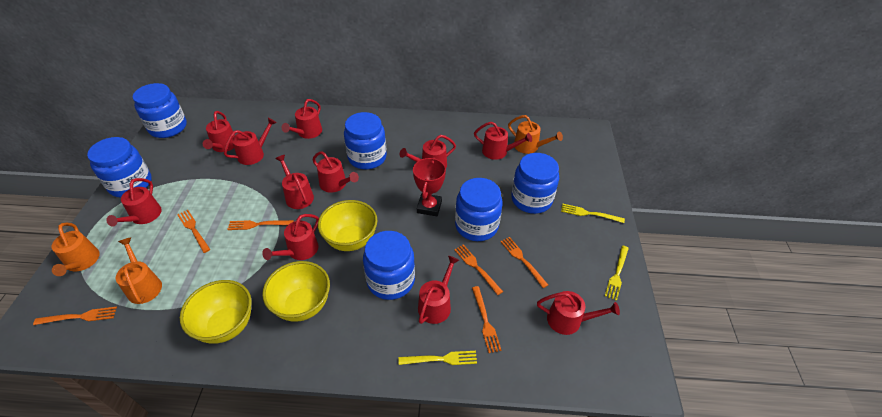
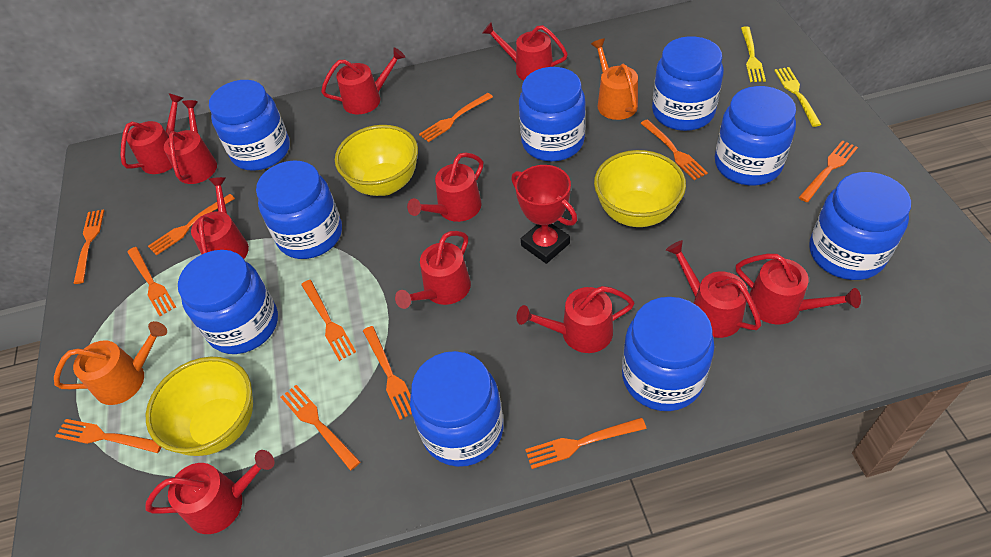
blue jar: 6 -> 9
orange fork: 6 -> 11
orange watering can: 3 -> 2
yellow fork: 3 -> 2

